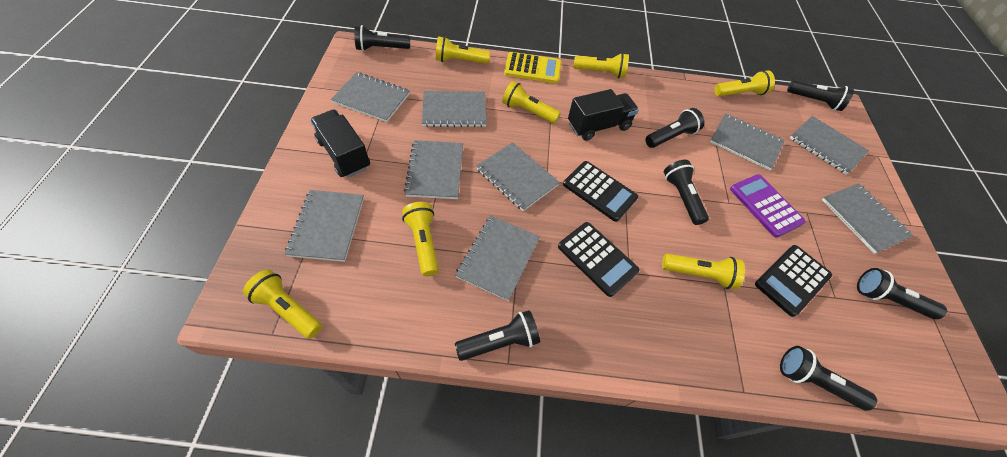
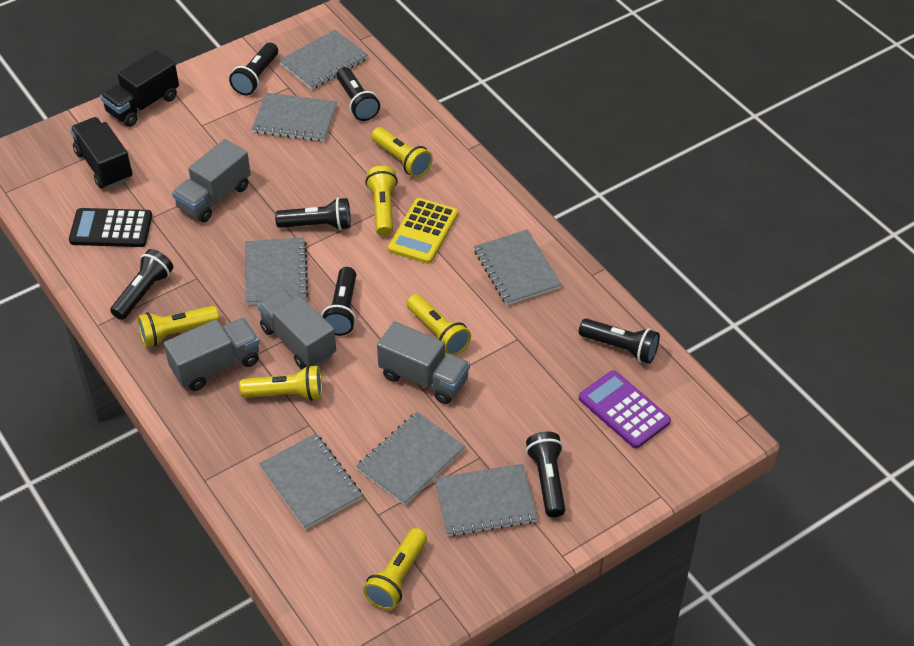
black calculator: 3 -> 1
grey notebook: 9 -> 7
grey truck: 0 -> 4
yellow flashlight: 7 -> 6

